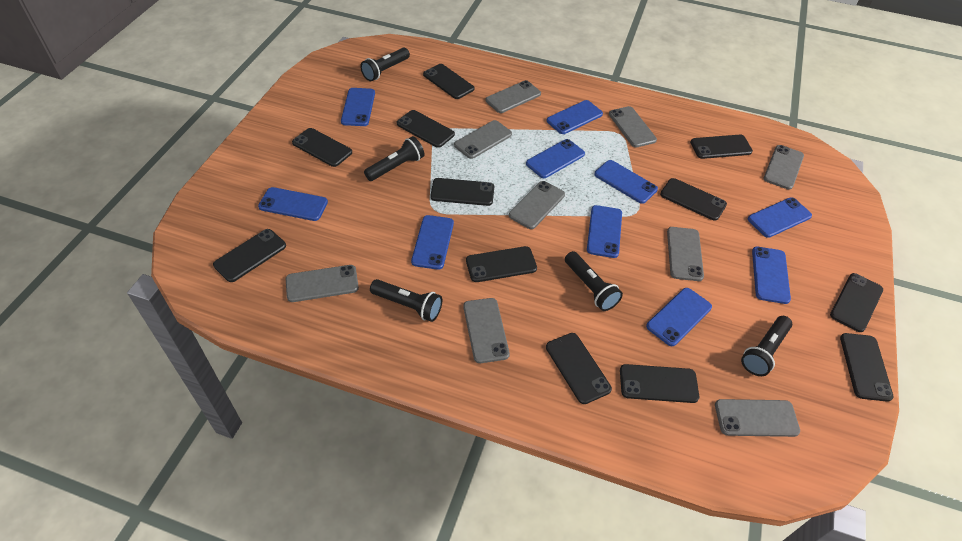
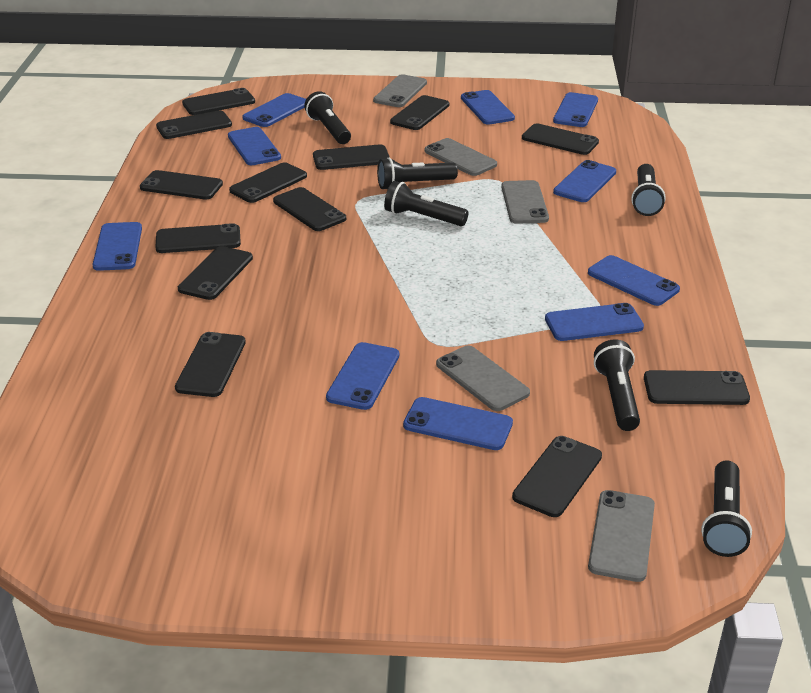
black flashlight: 5 -> 6
black phone: 12 -> 13
grey phone: 9 -> 5

